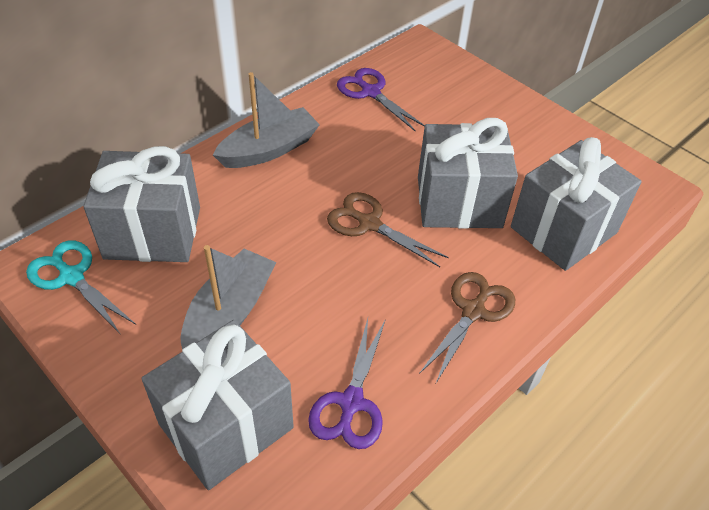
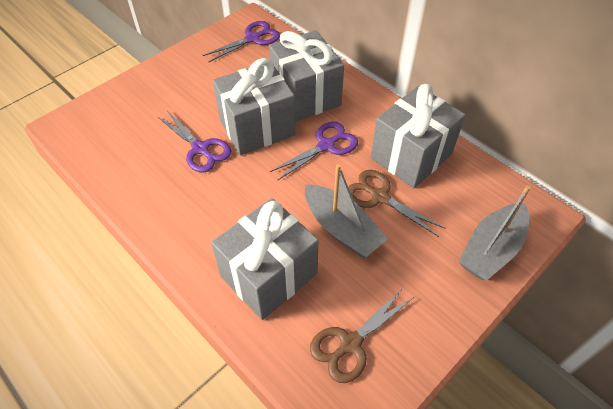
purple scissors: 2 -> 3
turquoise scissors: 1 -> 0

